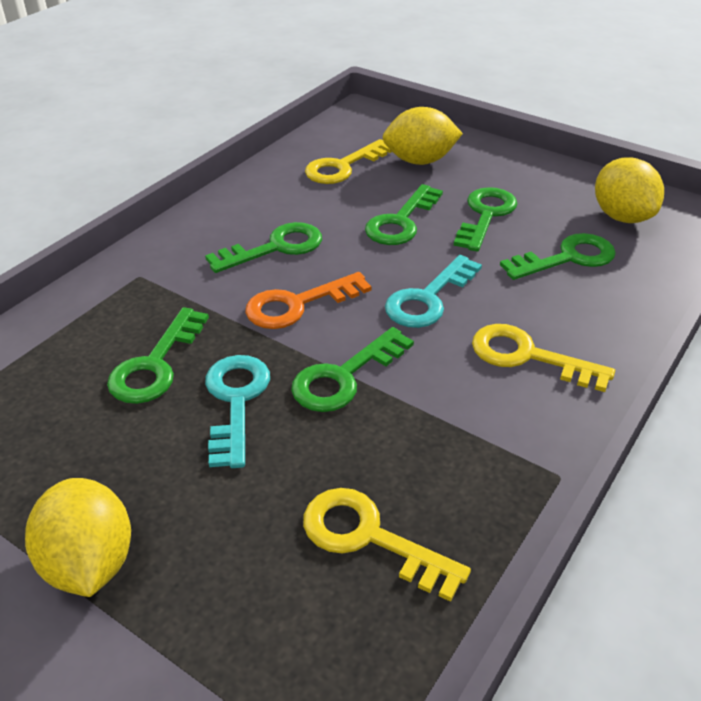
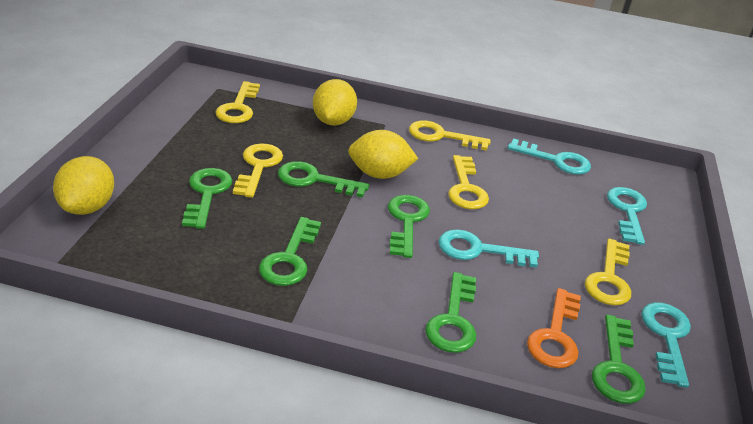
turquoise key: 2 -> 4
yellow key: 3 -> 5

